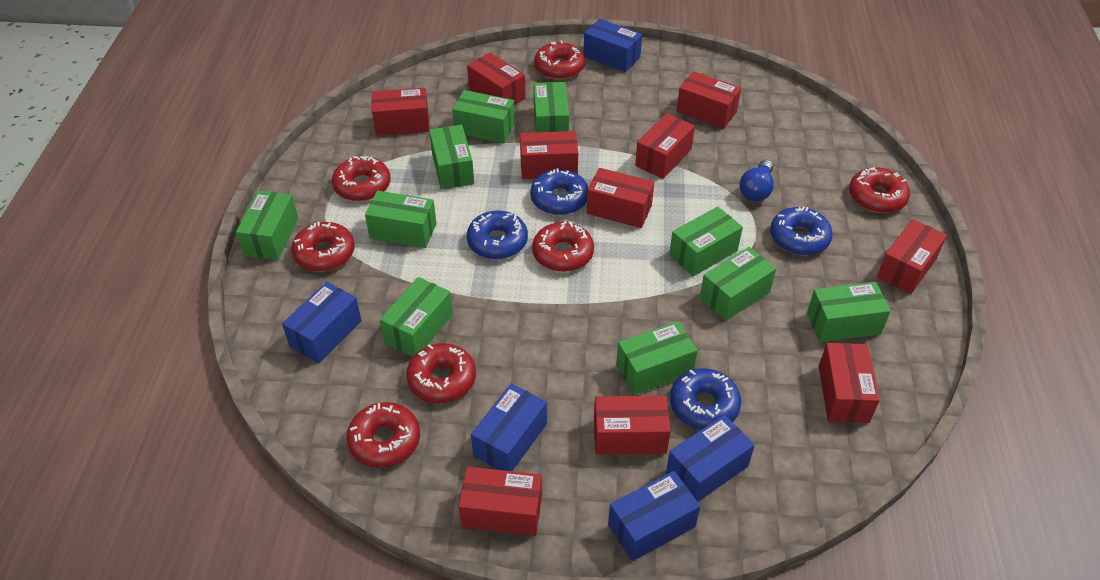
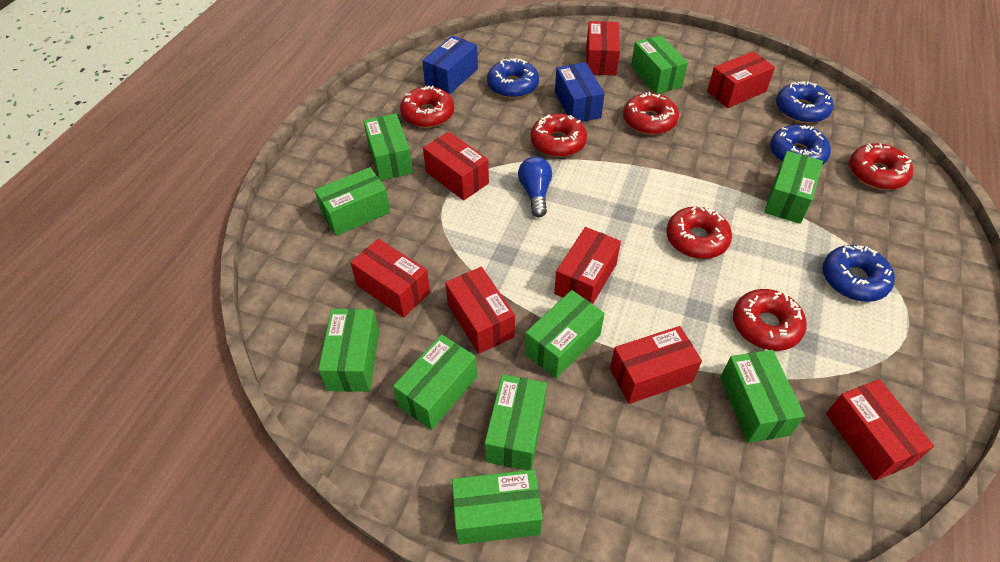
blue box: 5 -> 2
red box: 10 -> 8
red donut: 7 -> 6

